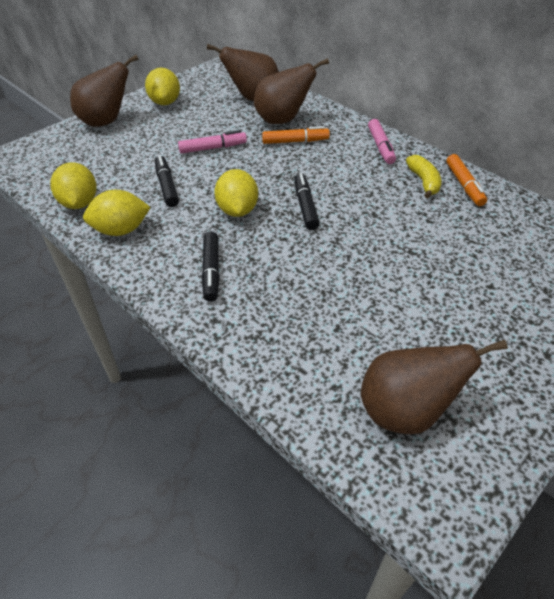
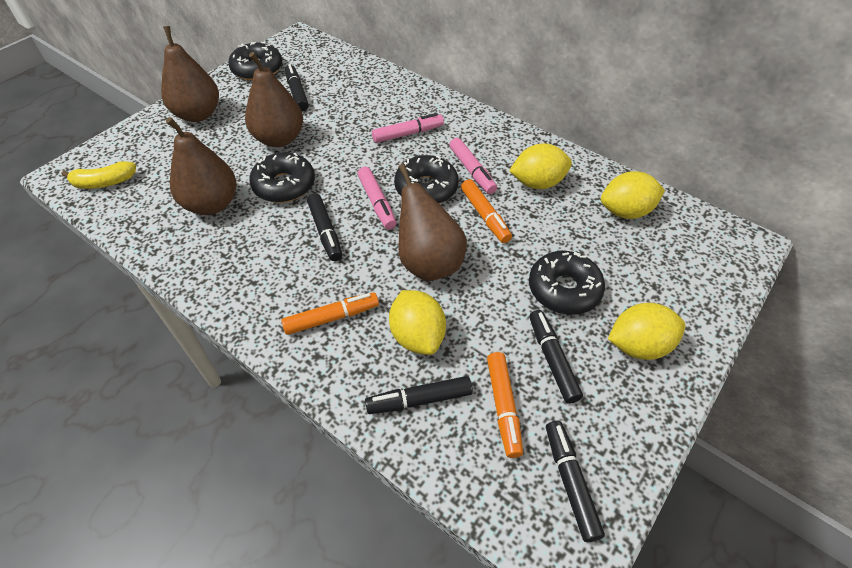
black donut: 0 -> 4
black marker: 3 -> 5
orange marker: 2 -> 3
pink marker: 2 -> 3

